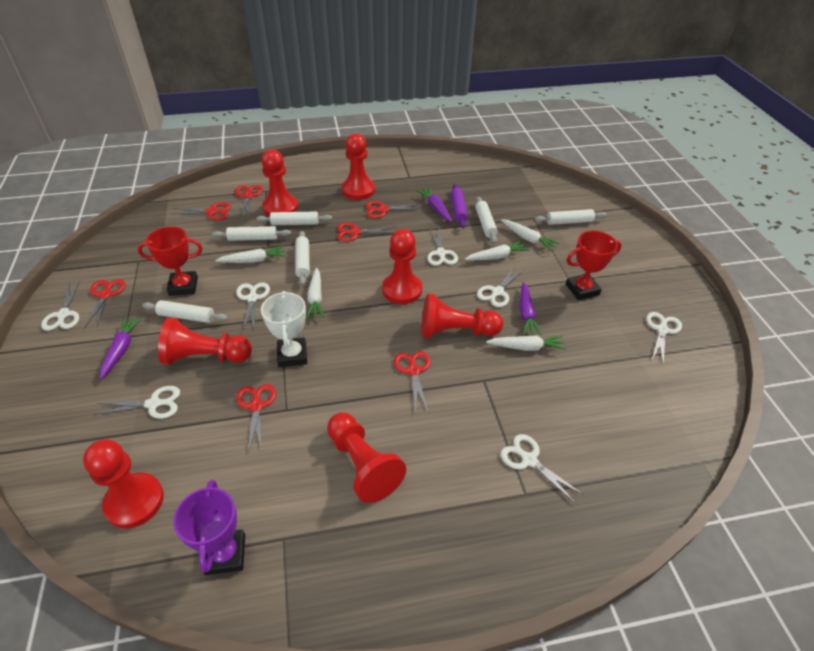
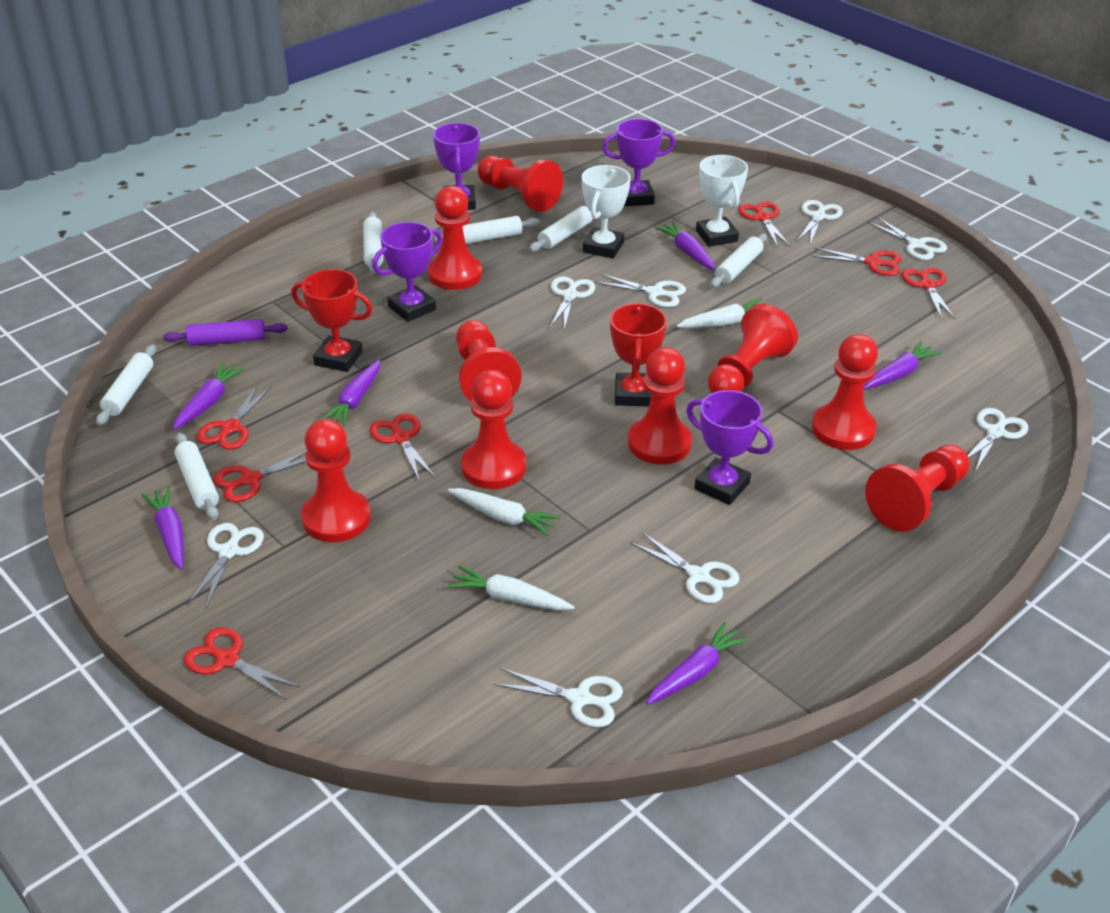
purple carrot: 3 -> 6
purple trophy: 1 -> 4
red pawn: 7 -> 9
white carrot: 5 -> 3
white scissors: 7 -> 8
white trophy: 1 -> 2

